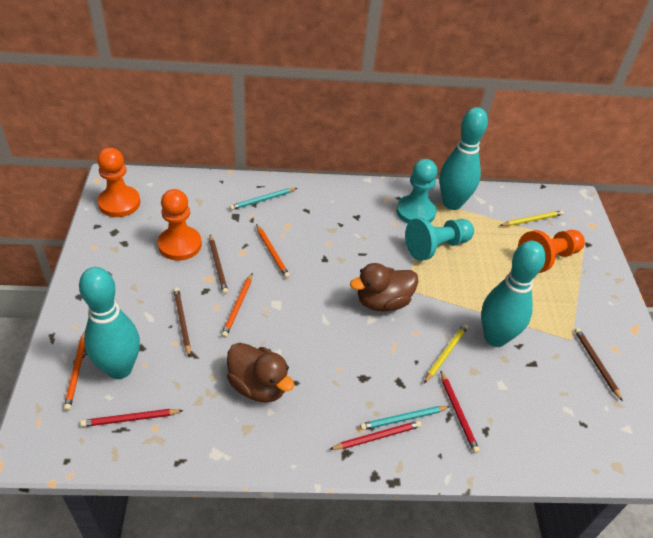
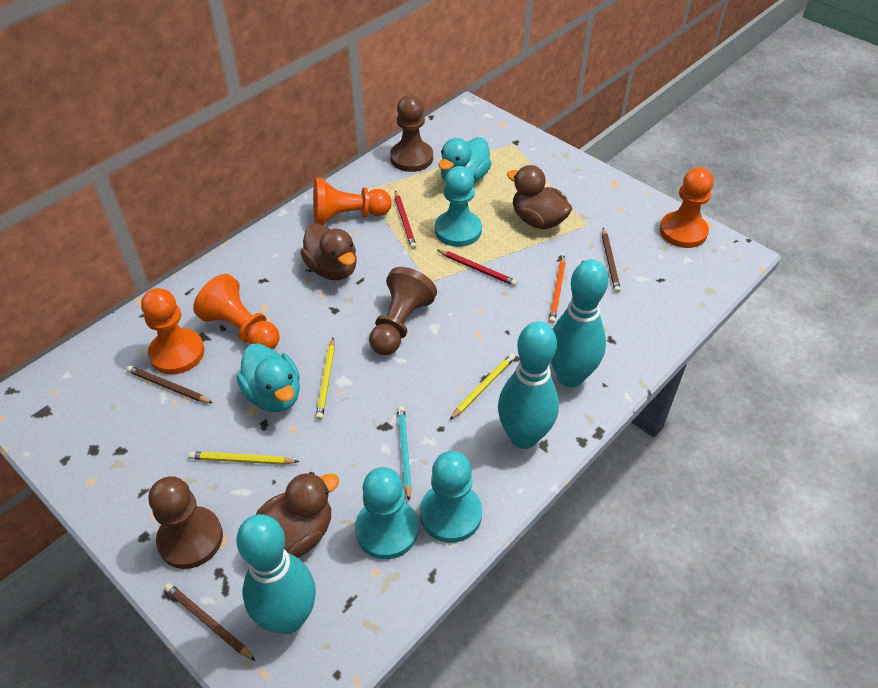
brown duck: 2 -> 3
brown pawn: 0 -> 3
orange pawn: 3 -> 4
orange pencil: 3 -> 1
red pencil: 3 -> 2
turquoise duck: 0 -> 2
turquoise pawn: 2 -> 3
turquoise pencil: 2 -> 1
yellow pencil: 2 -> 3

